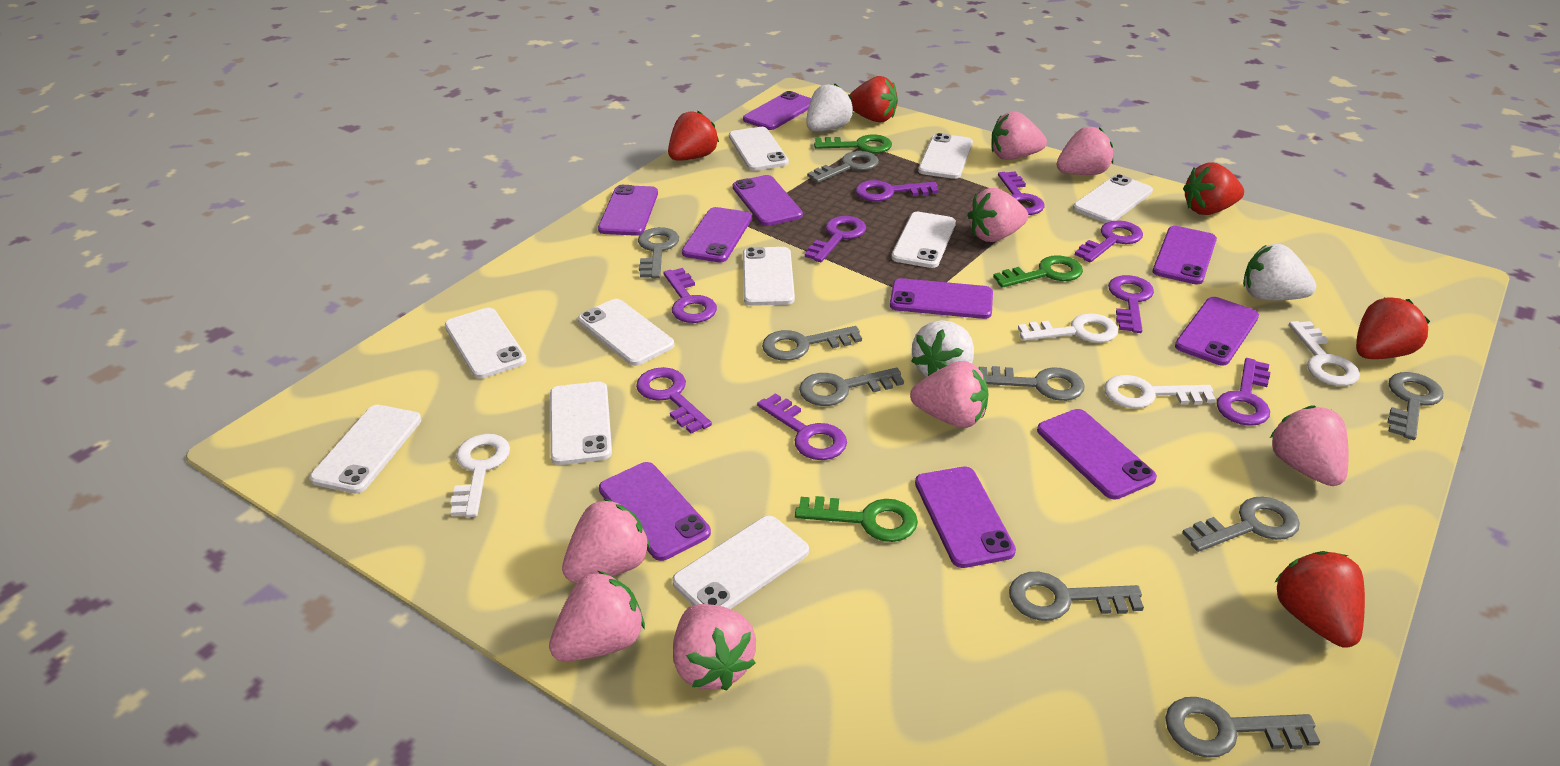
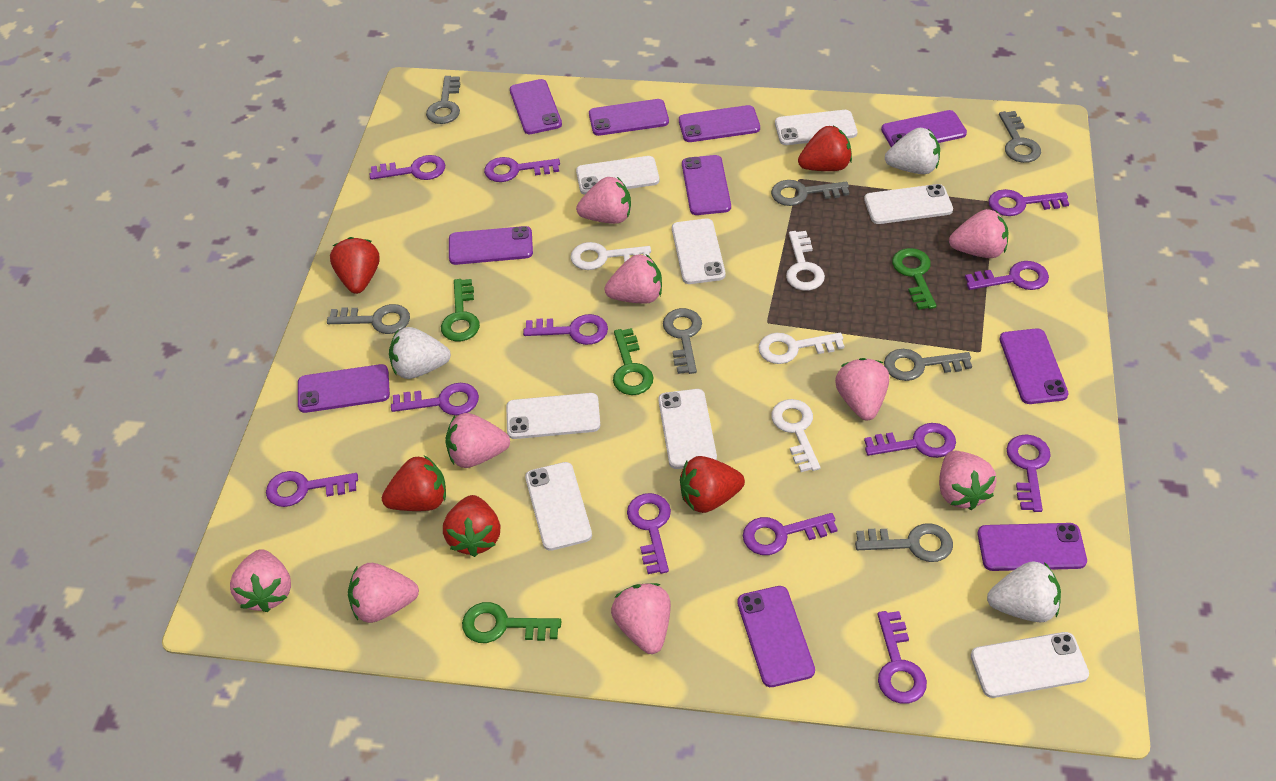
green key: 3 -> 4
grey key: 9 -> 7
pink strawberry: 8 -> 9
purple key: 9 -> 12
white phone: 10 -> 8

